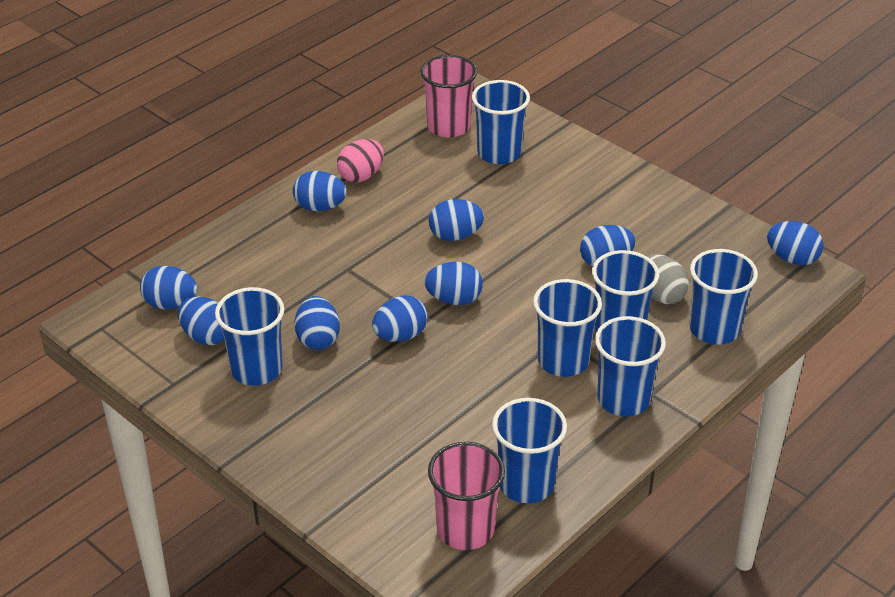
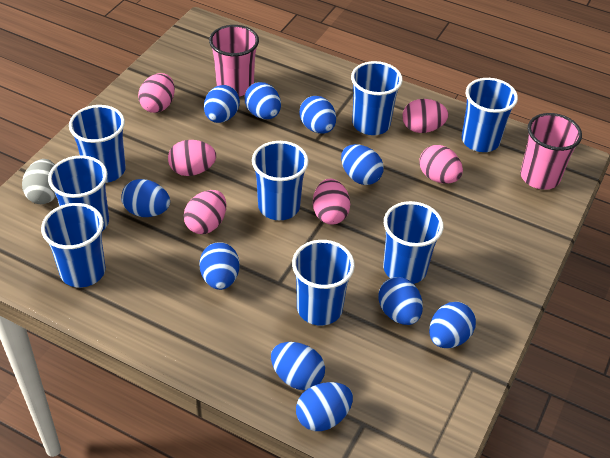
blue cup: 7 -> 8
blue egg: 9 -> 10
pink egg: 1 -> 6

